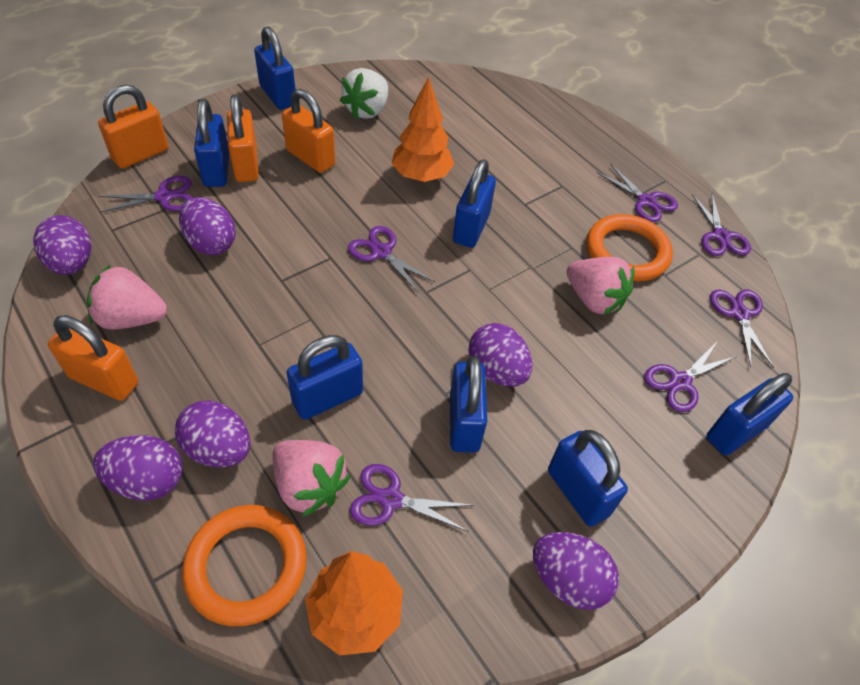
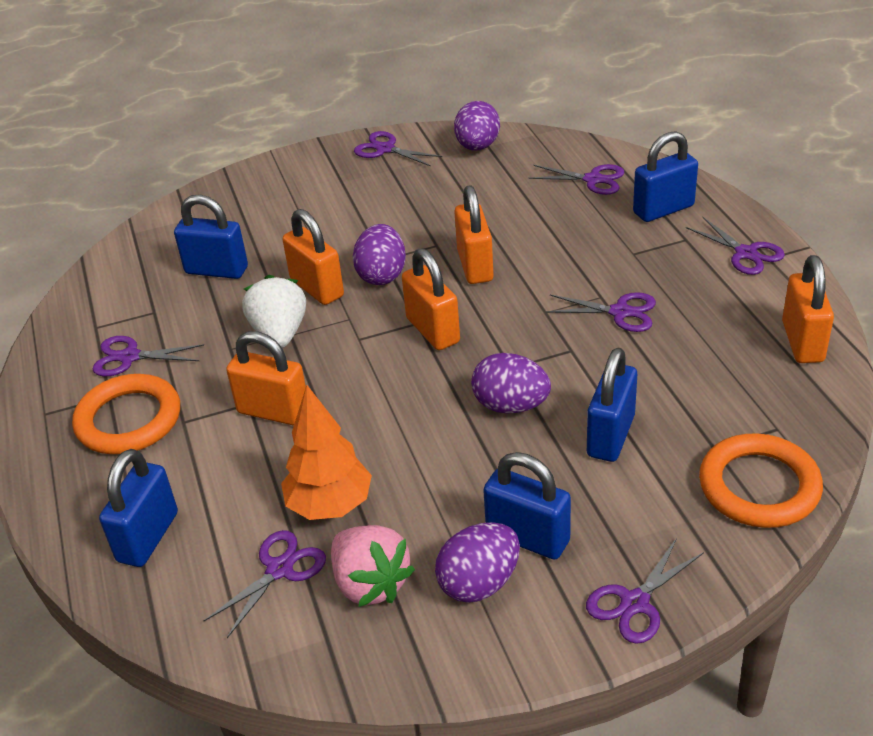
blue padlock: 7 -> 5
orange padlock: 4 -> 5
orange tree: 2 -> 1
pink strawberry: 3 -> 1
purple egg: 6 -> 4

